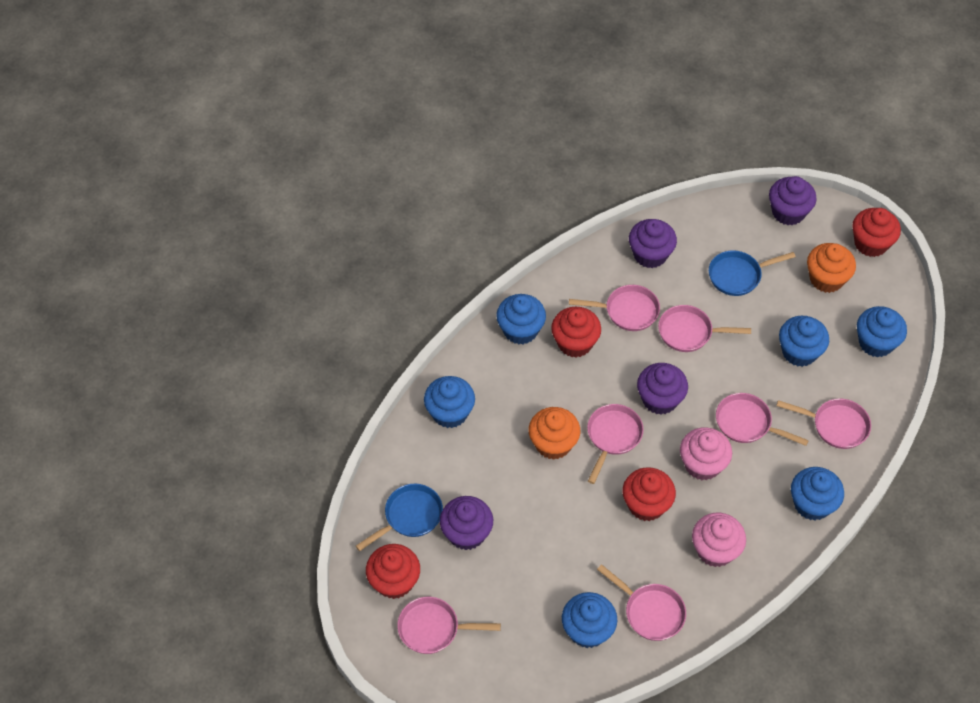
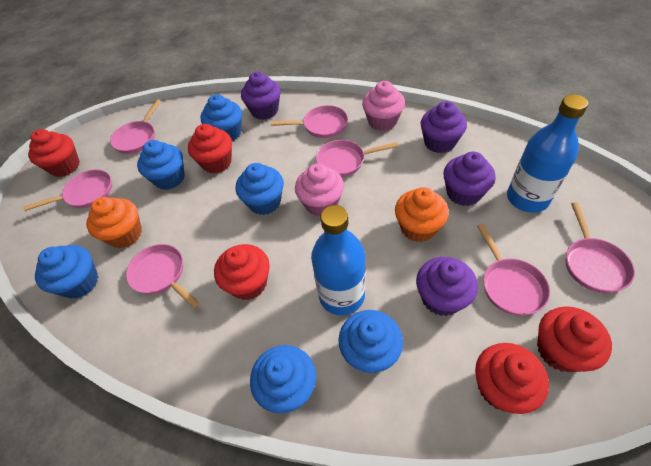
blue bottle: 0 -> 2
blue pan: 2 -> 0
red cupcake: 4 -> 5

